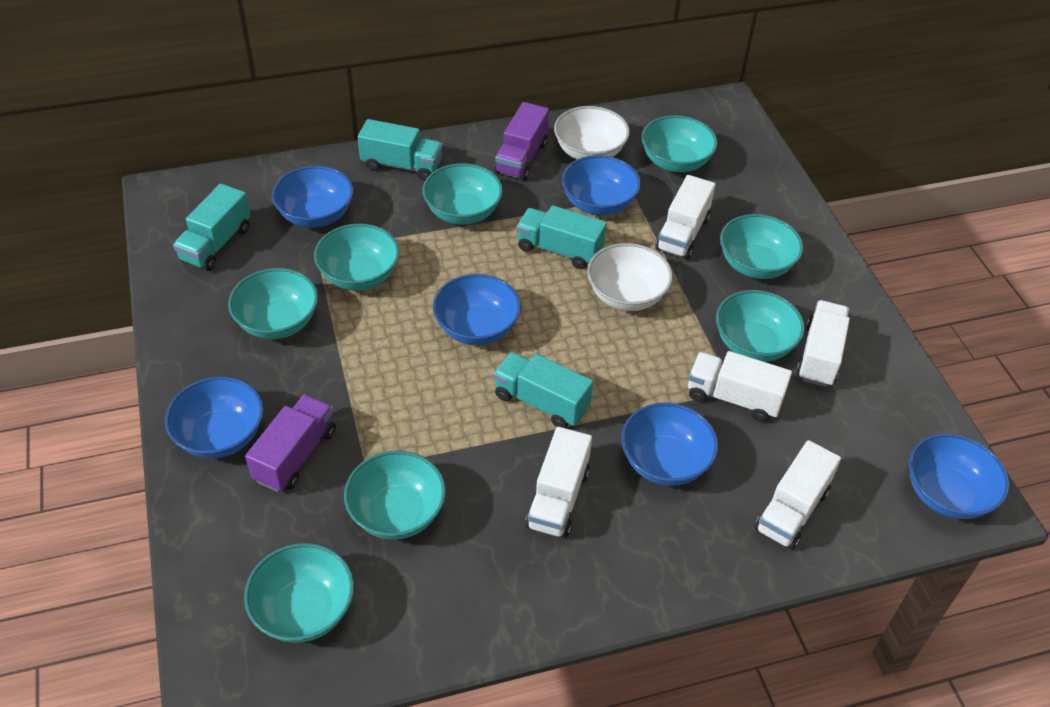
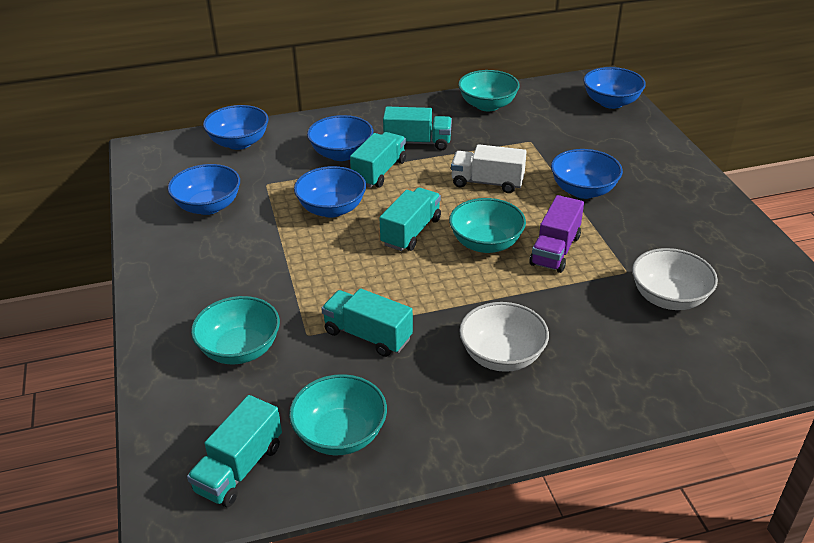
purple truck: 2 -> 1
turquoise bowl: 8 -> 4
turquoise truck: 4 -> 5
white truck: 5 -> 1

